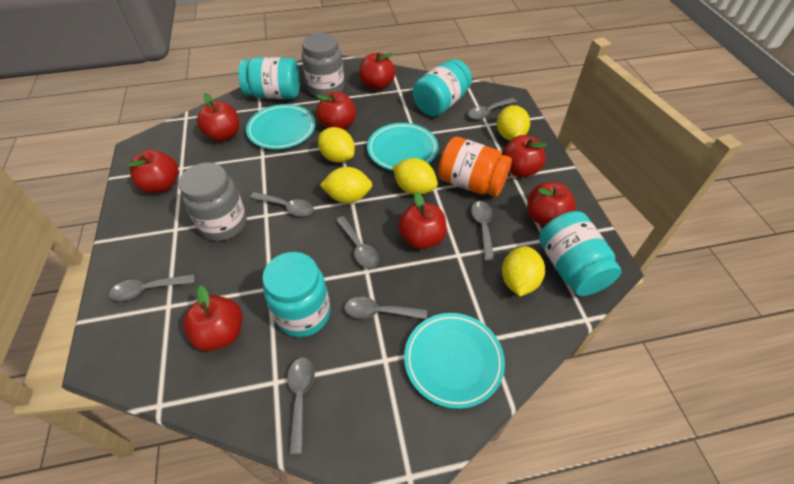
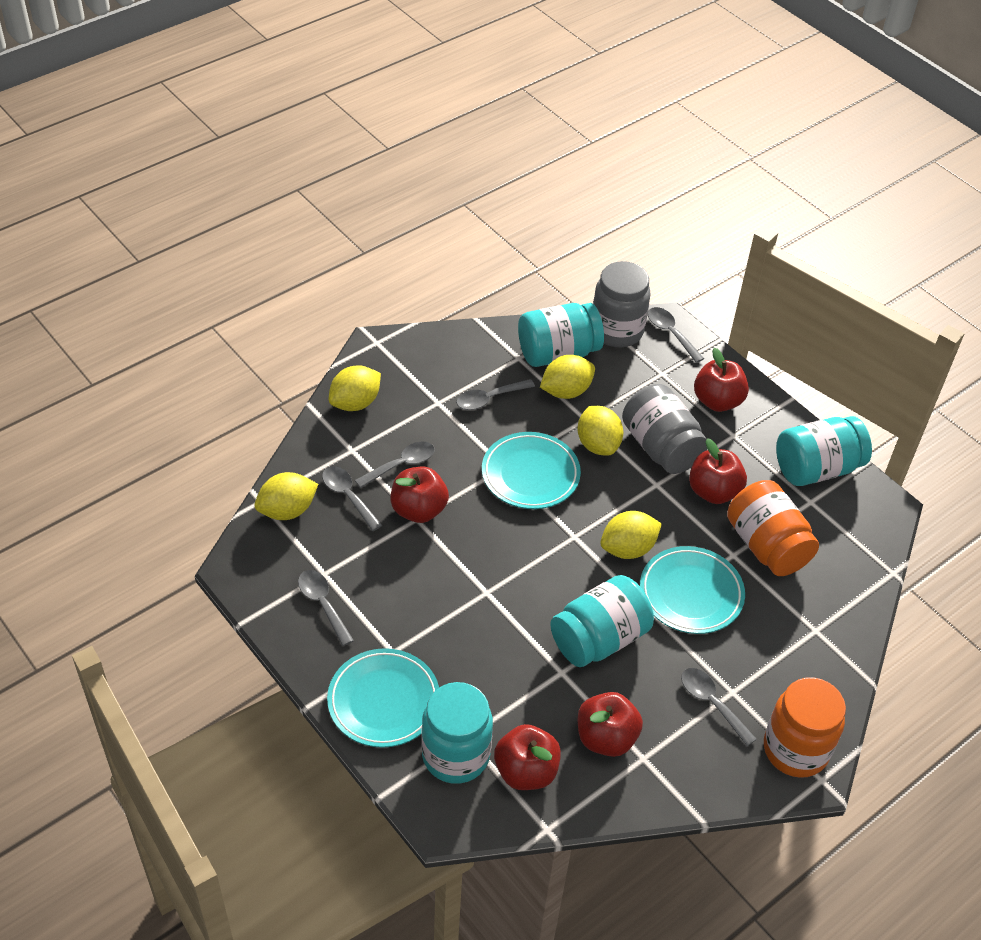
grey spoon: 7 -> 6
orange jar: 1 -> 2
red apple: 8 -> 5

